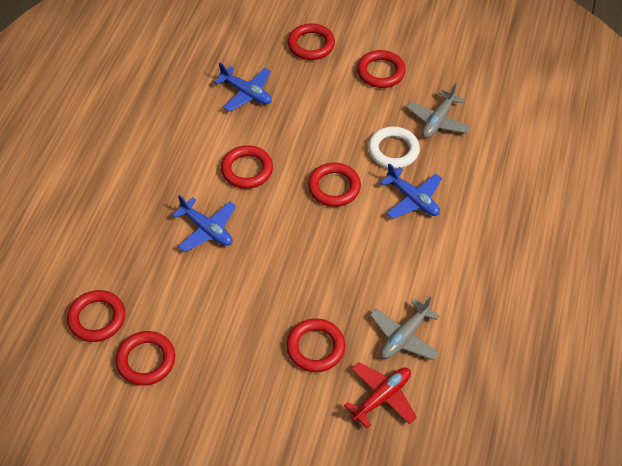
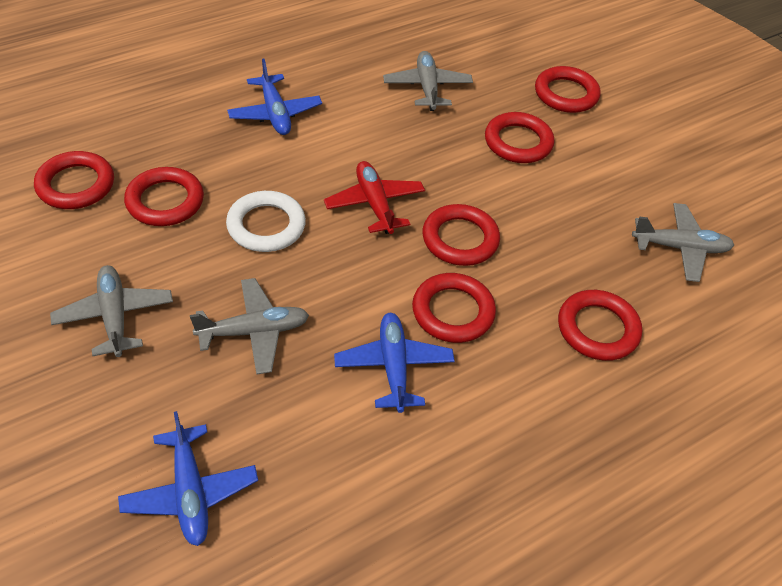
grey plane: 2 -> 4

